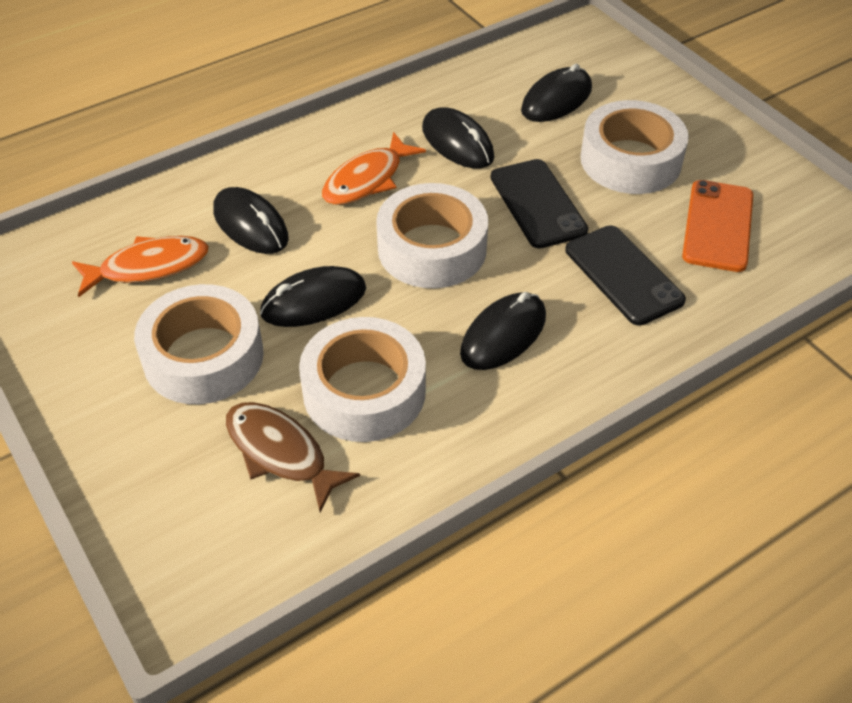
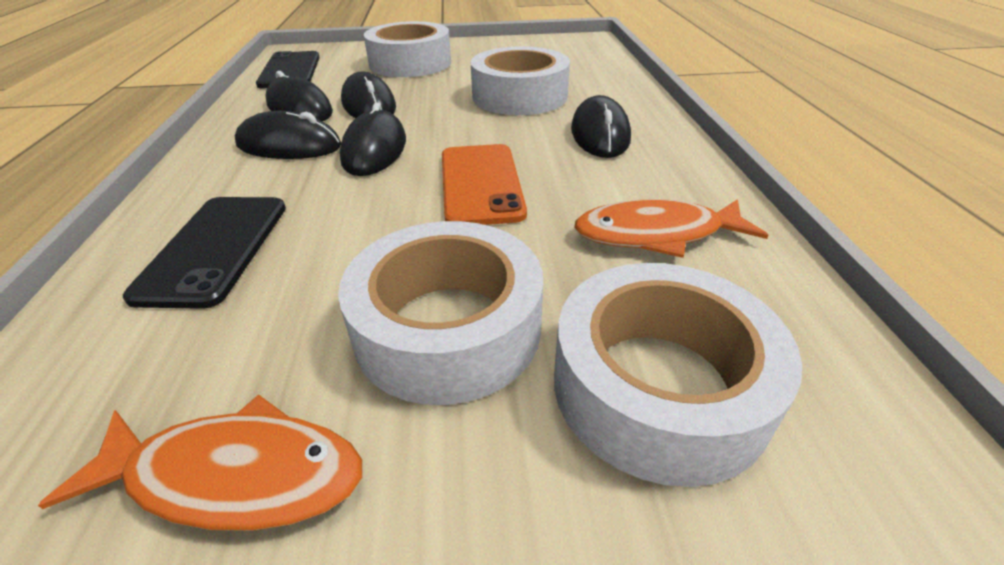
brown fish: 1 -> 0

